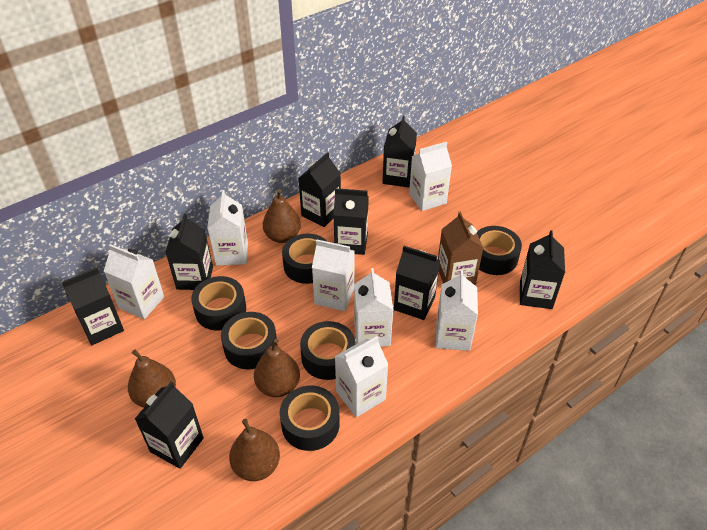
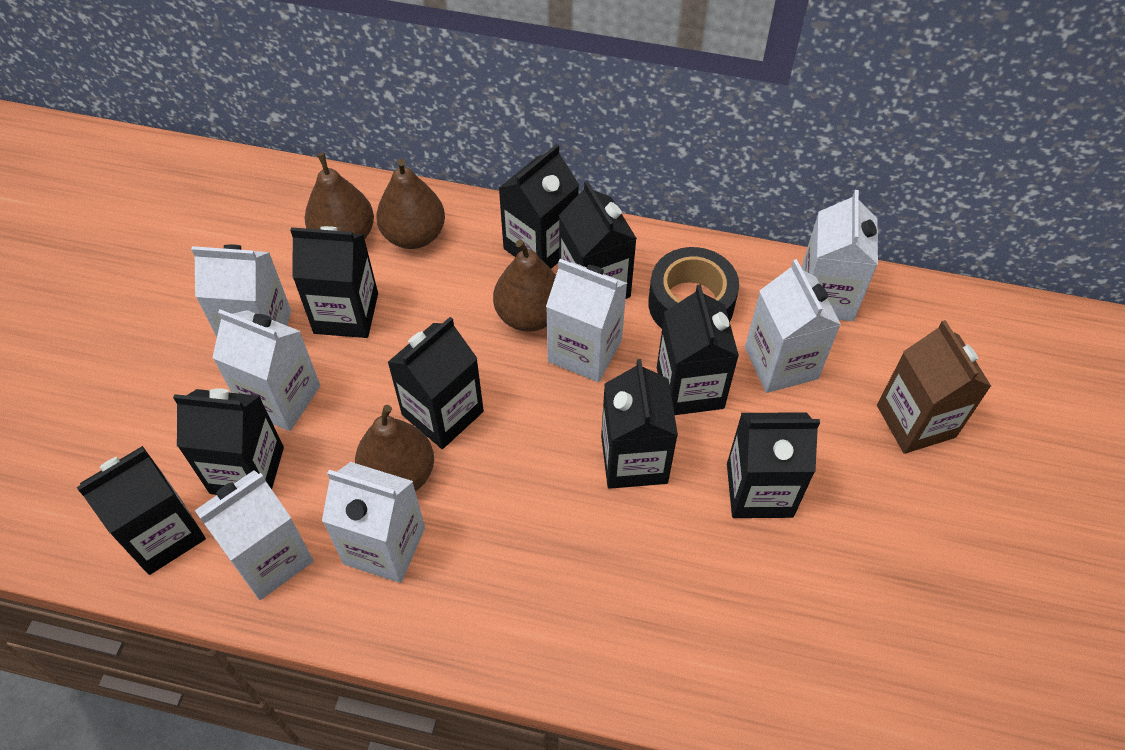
black carton: 8 -> 9
black tape: 6 -> 1

